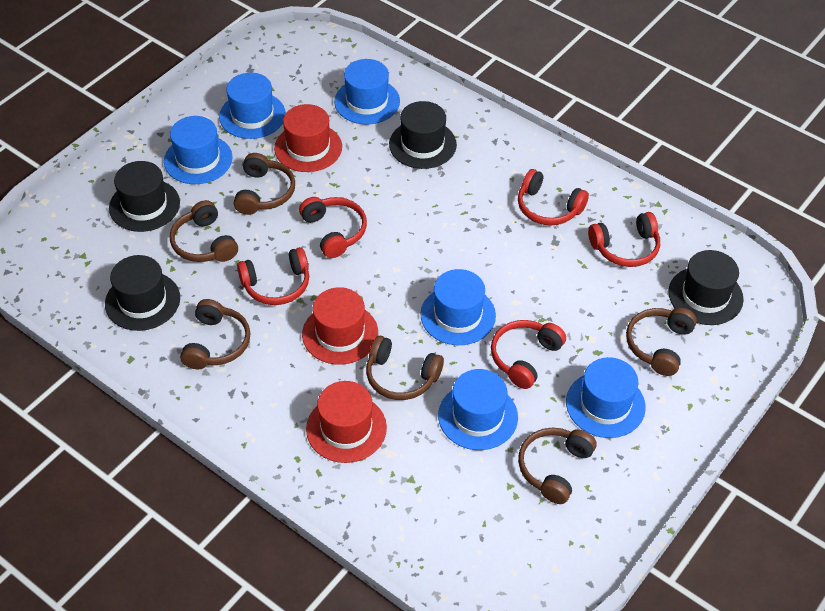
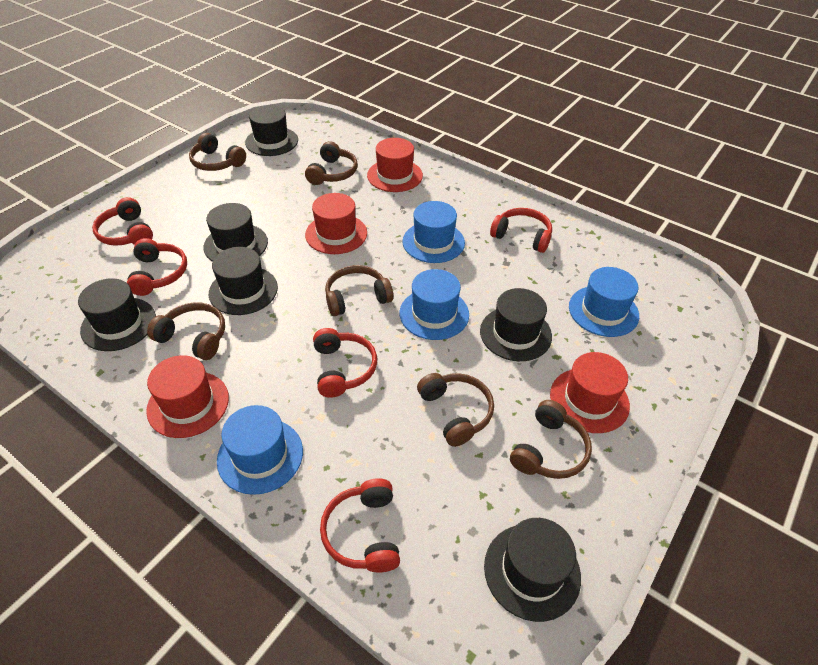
black hat: 4 -> 6
blue hat: 6 -> 4
red hat: 3 -> 4

